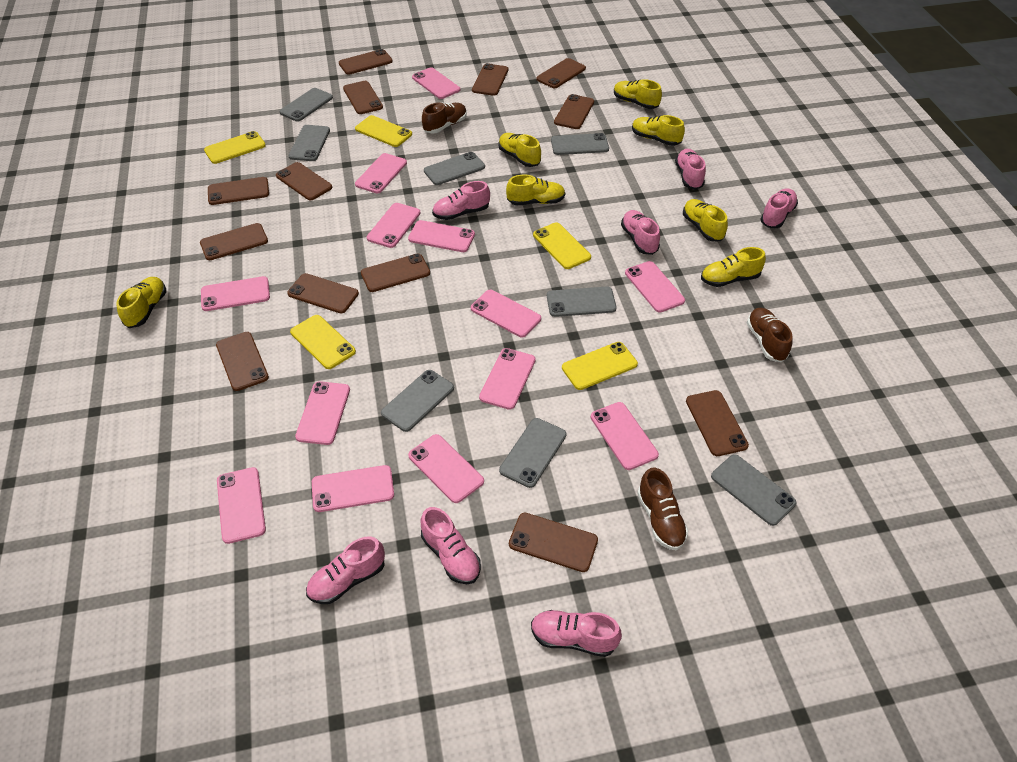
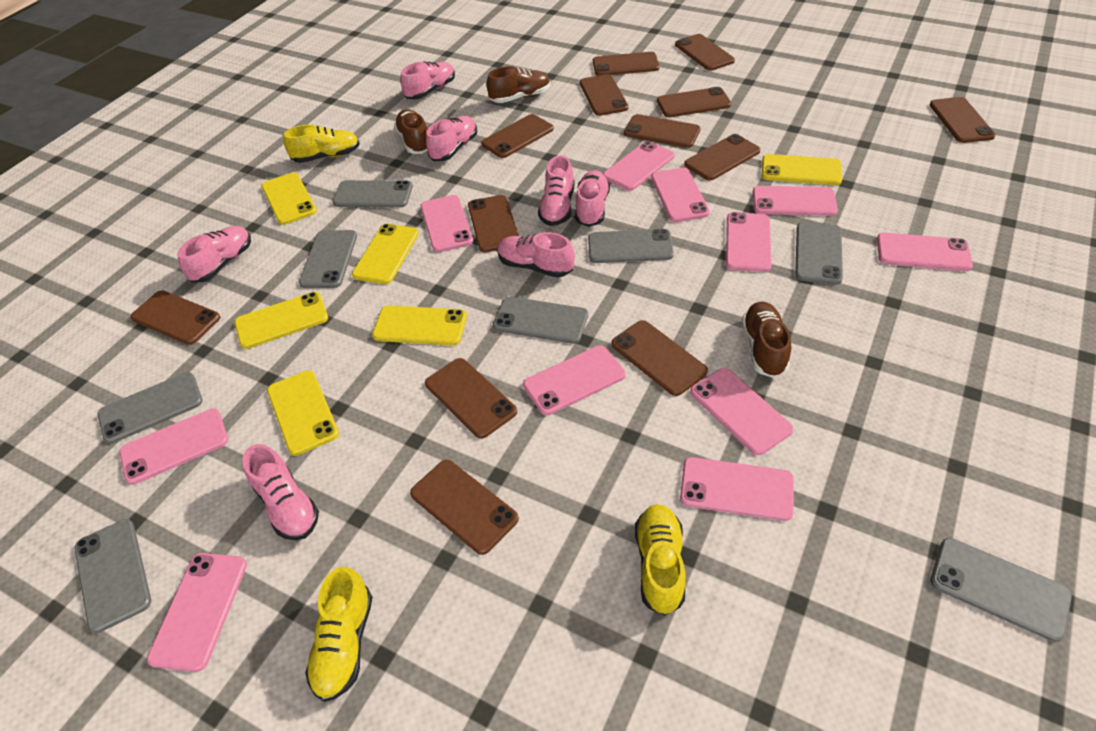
pink phone: 13 -> 11
yellow phone: 5 -> 6
yellow shoe: 7 -> 3

